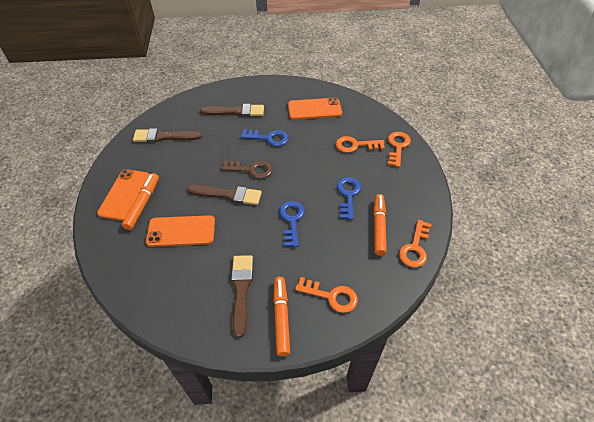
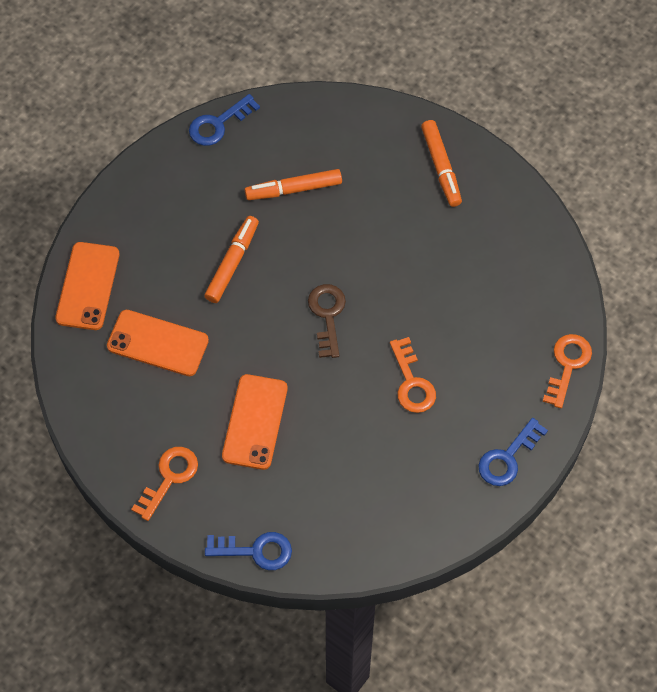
brown brush: 4 -> 0
orange key: 4 -> 3

